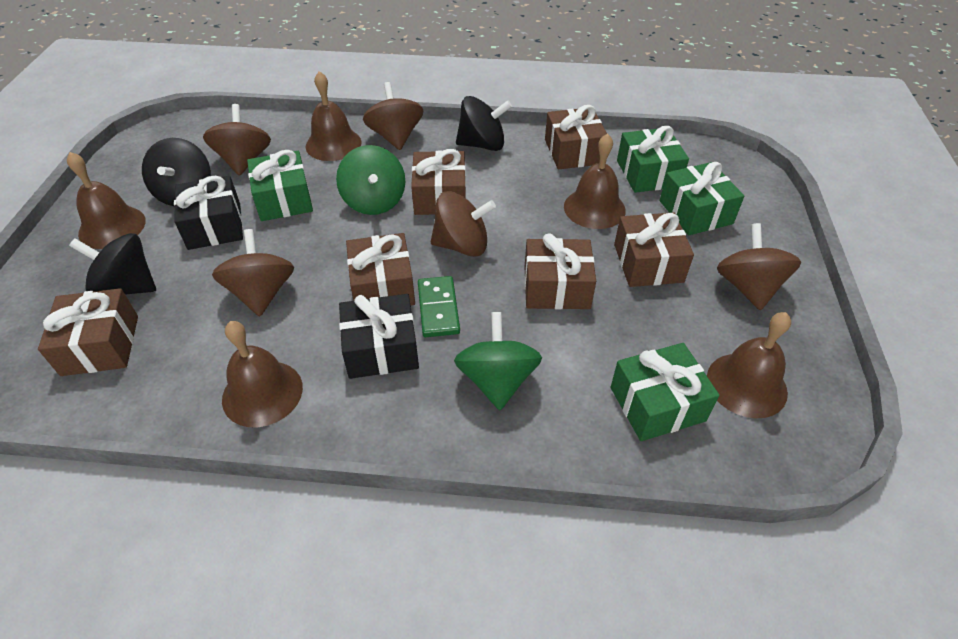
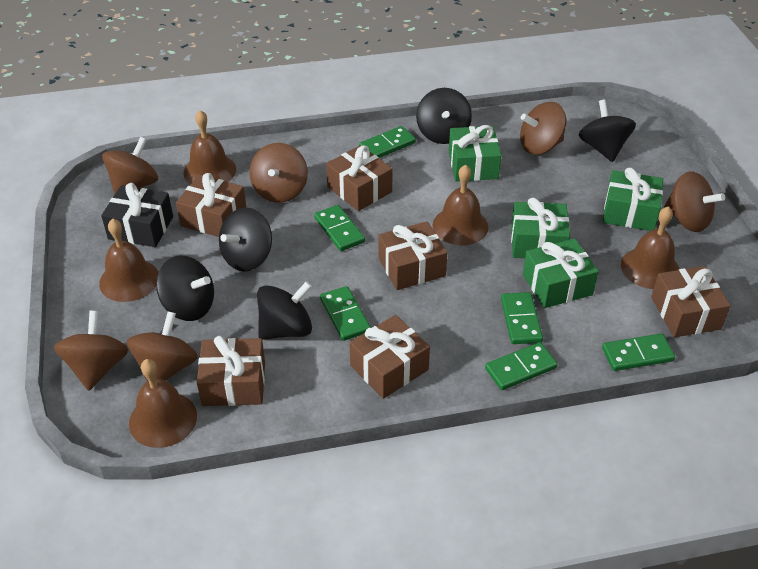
black gift: 2 -> 1
black spinning top: 3 -> 5
brown spinning top: 5 -> 6
green domino: 1 -> 6
green spinning top: 2 -> 0

